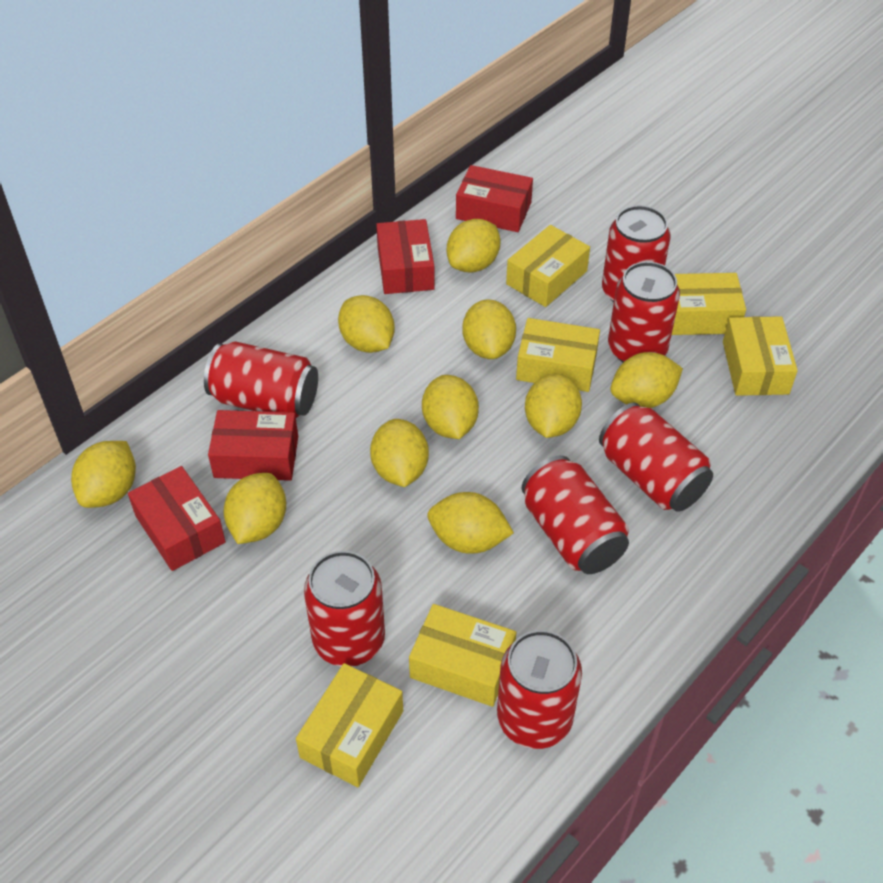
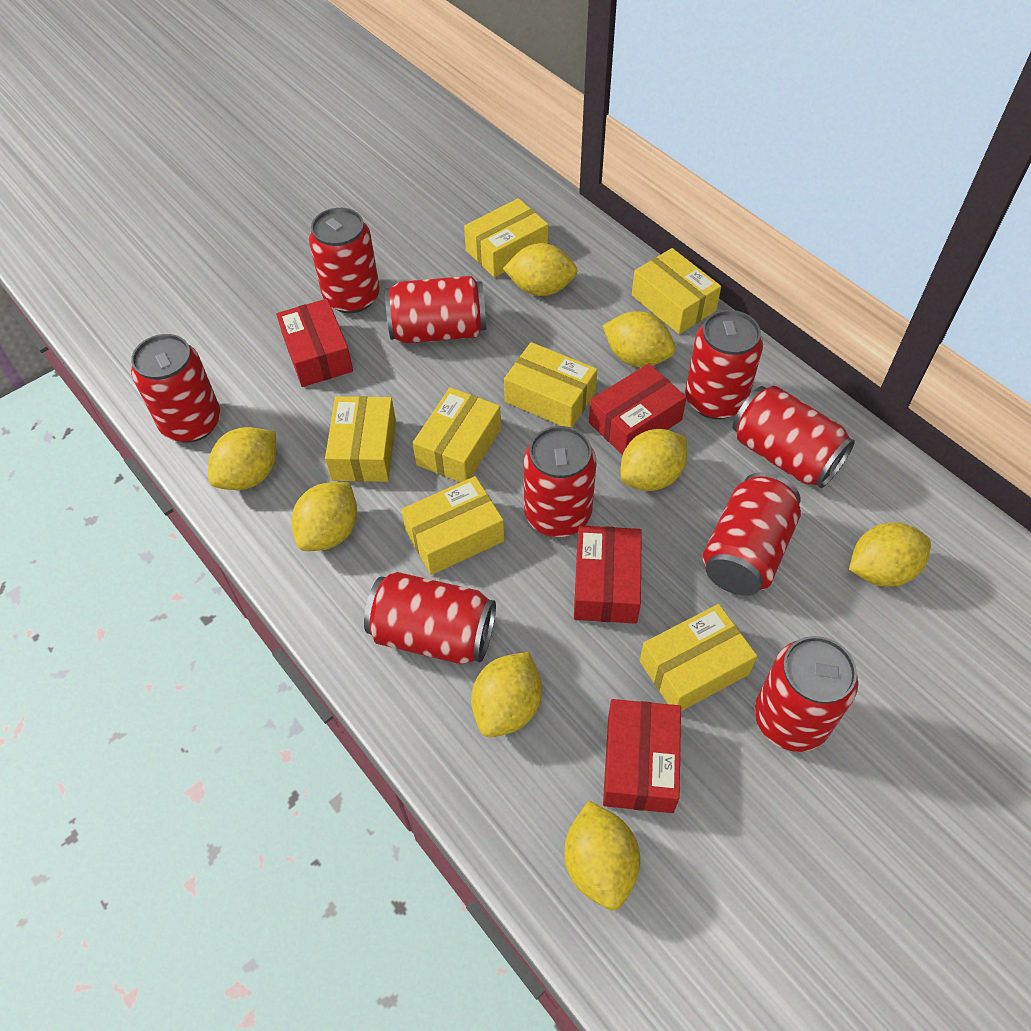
red can: 7 -> 9
yellow box: 6 -> 7
yellow lemon: 10 -> 8

